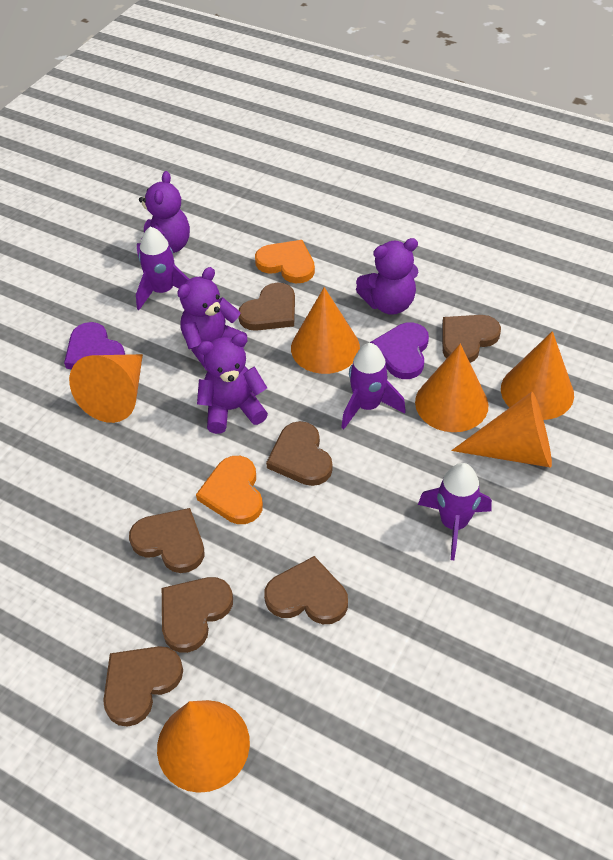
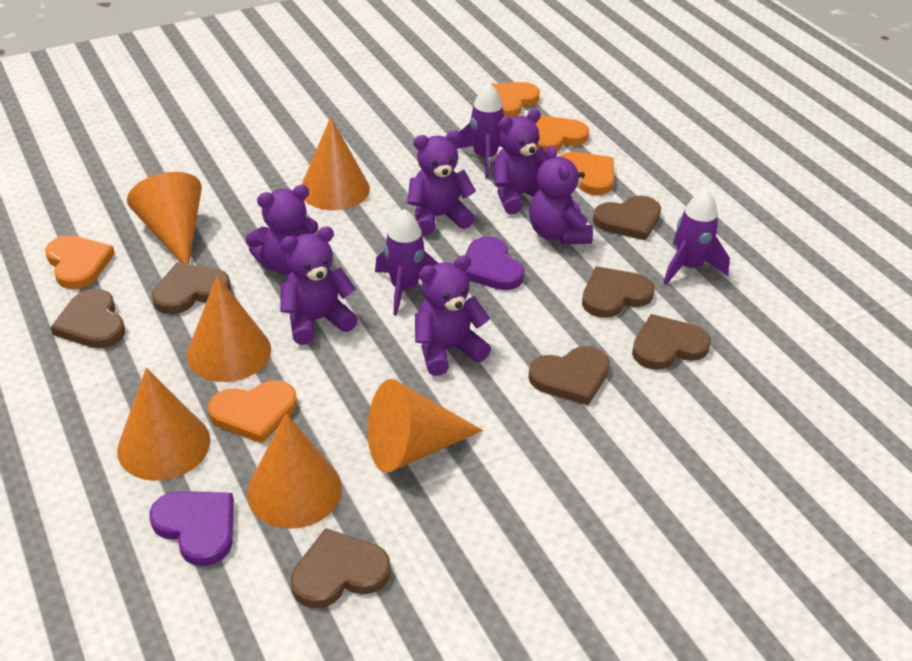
orange heart: 2 -> 5
purple teddy bear: 4 -> 6

